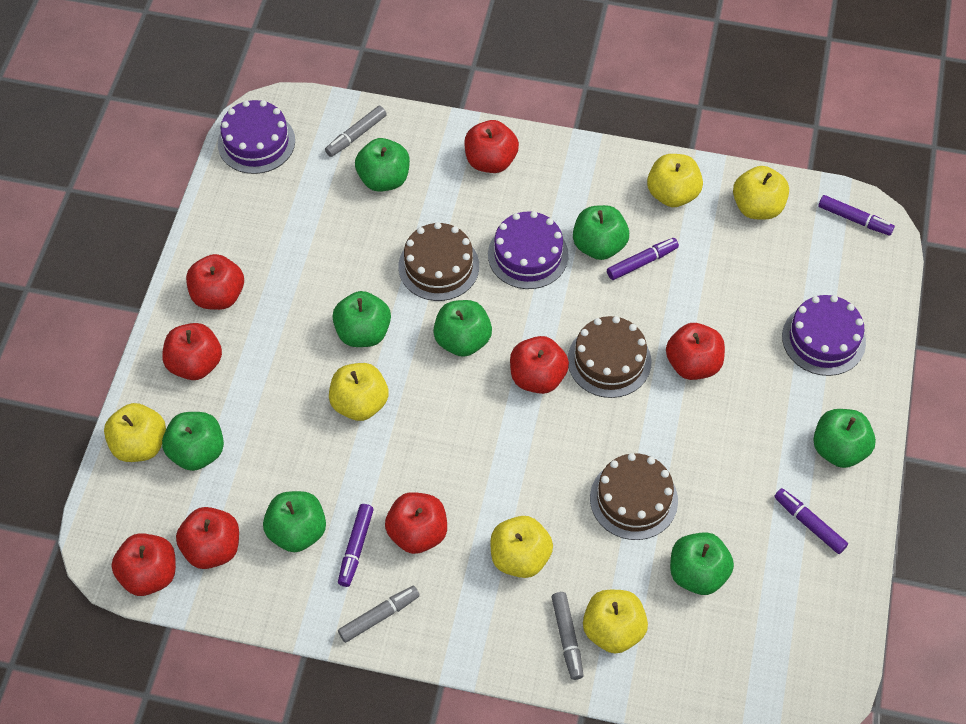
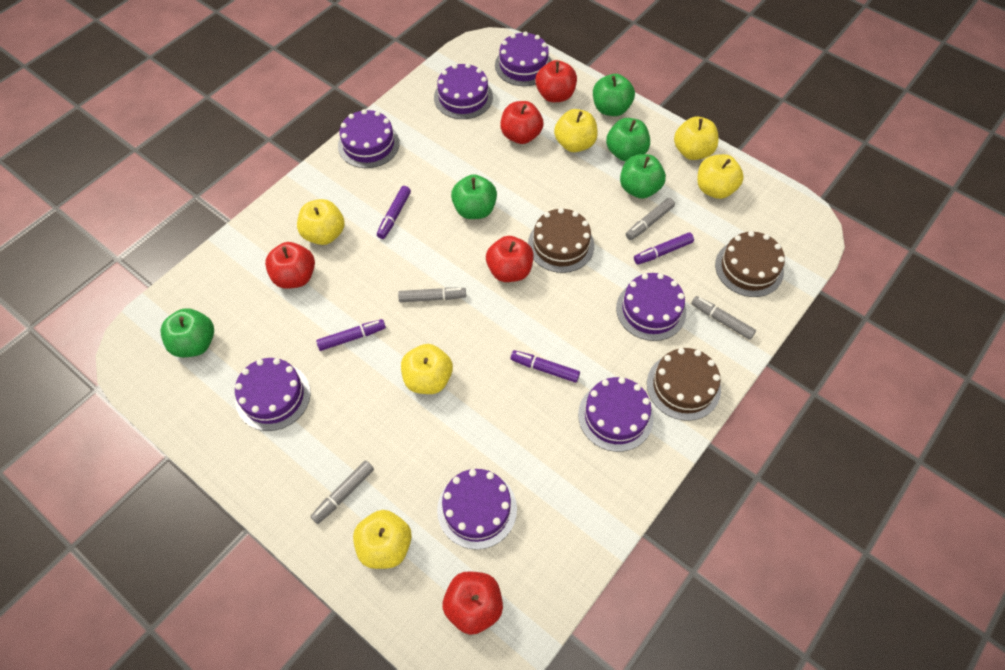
green apple: 8 -> 5
grey marker: 3 -> 4
purple cake: 3 -> 7
red apple: 8 -> 5

